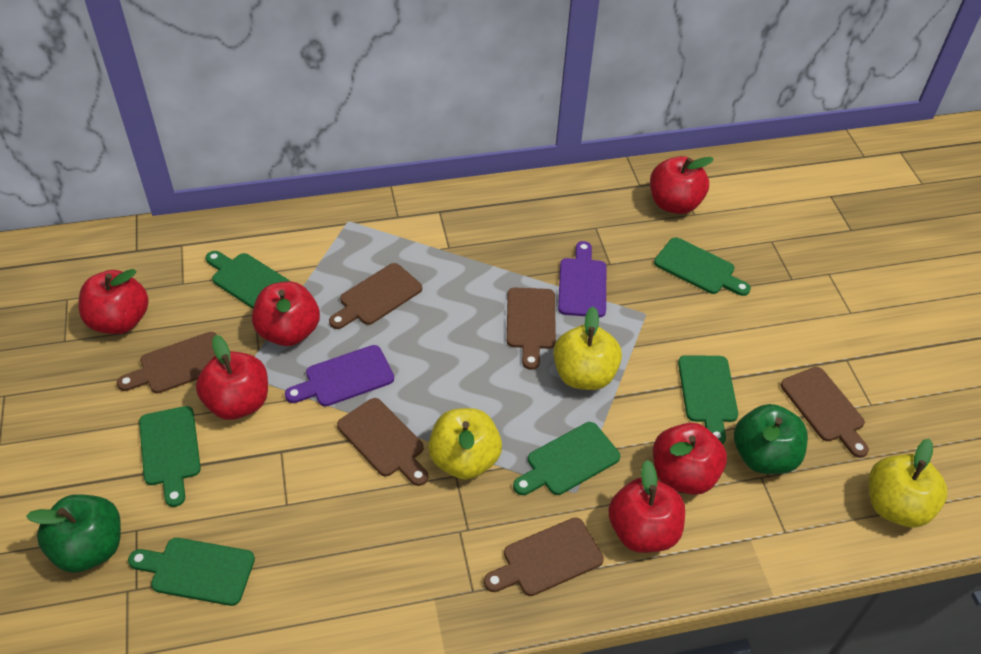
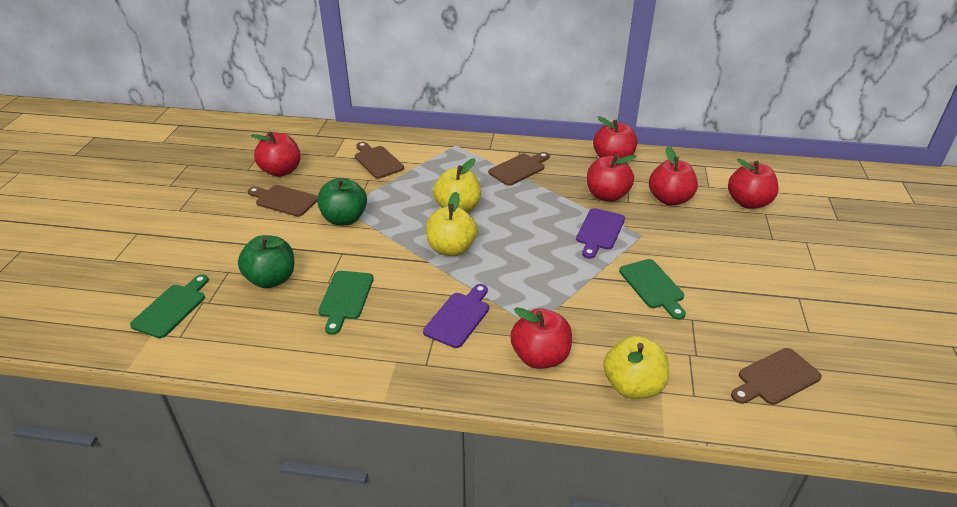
brown cutting board: 6 -> 4
green cutting board: 6 -> 3

